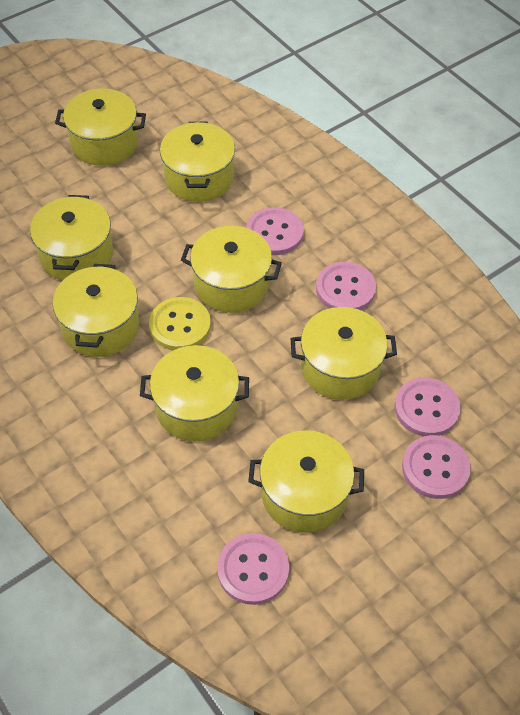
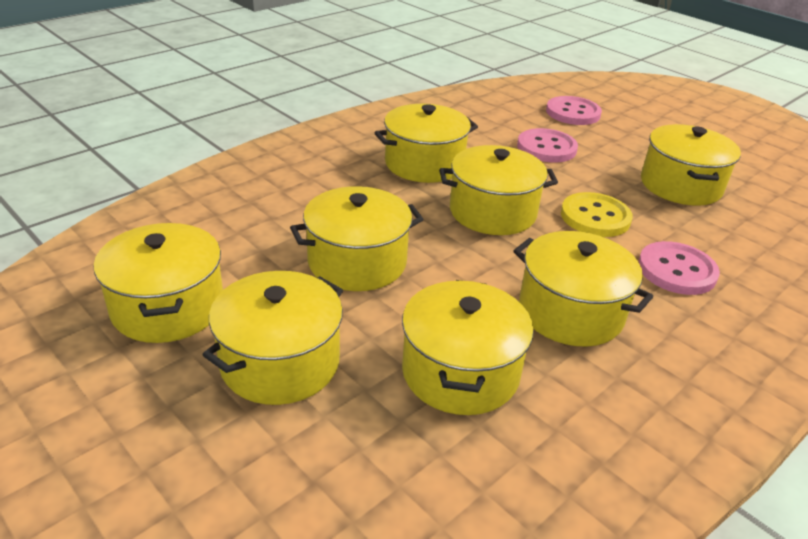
pink button: 5 -> 3

